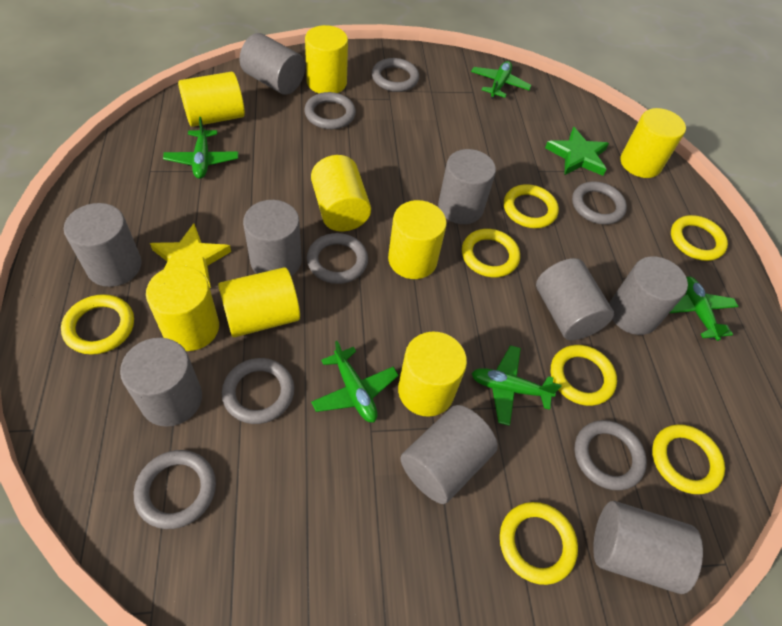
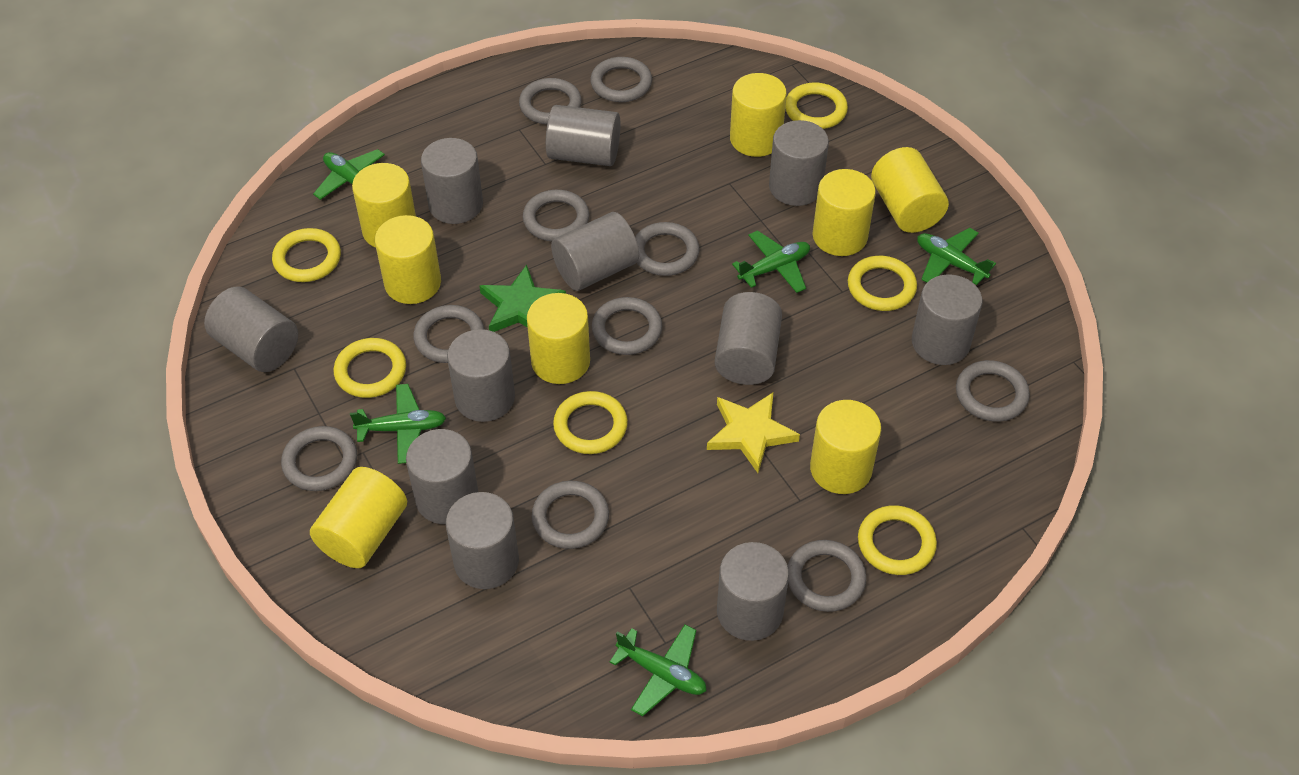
grey cylinder: 9 -> 11
grey ring: 7 -> 10
yellow ring: 7 -> 6

